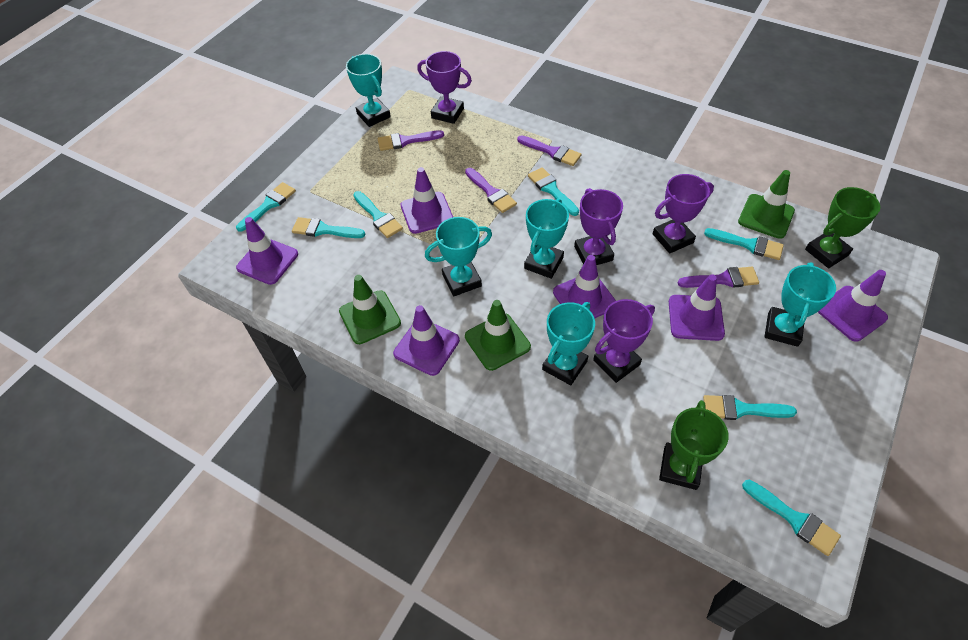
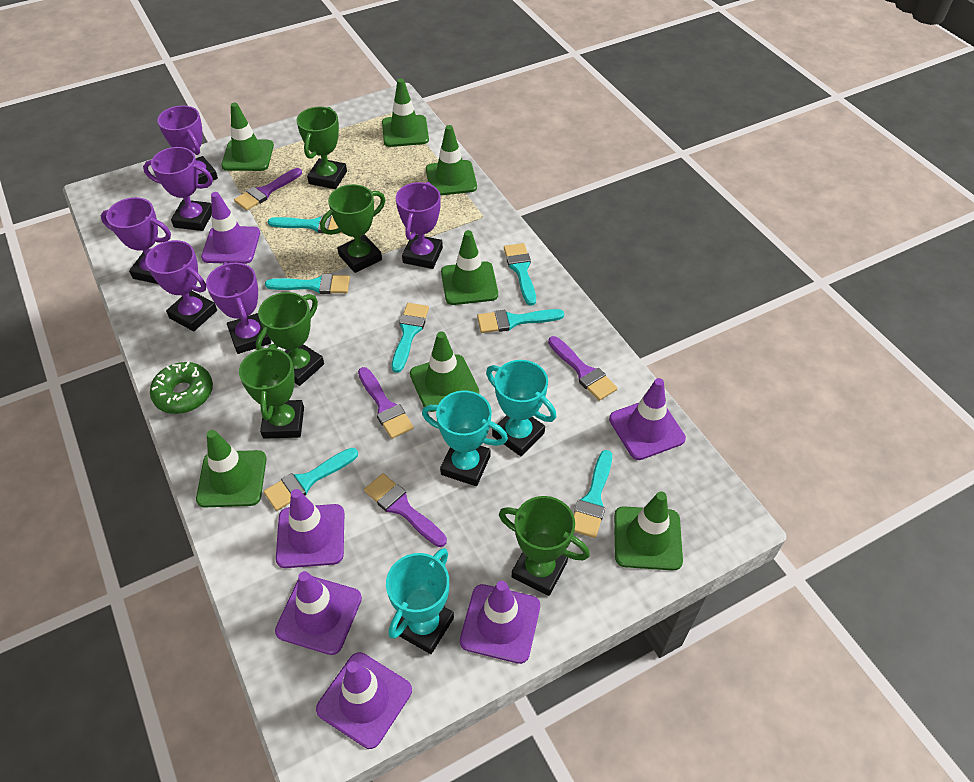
green donut: 0 -> 1
green traffic cone: 3 -> 7
green trophy: 2 -> 5
purple trophy: 4 -> 6
turquoise trophy: 5 -> 3

